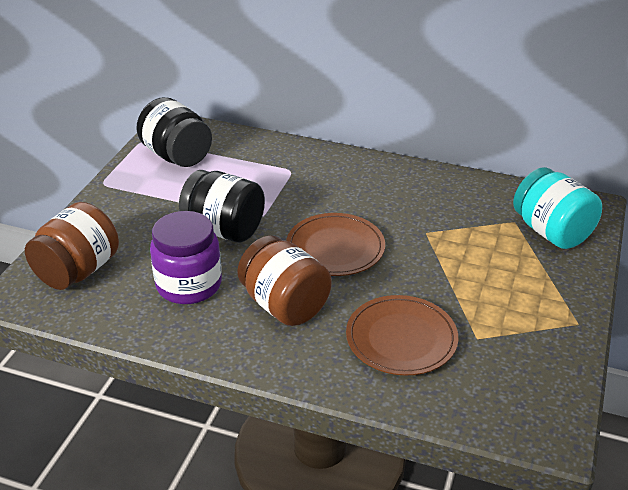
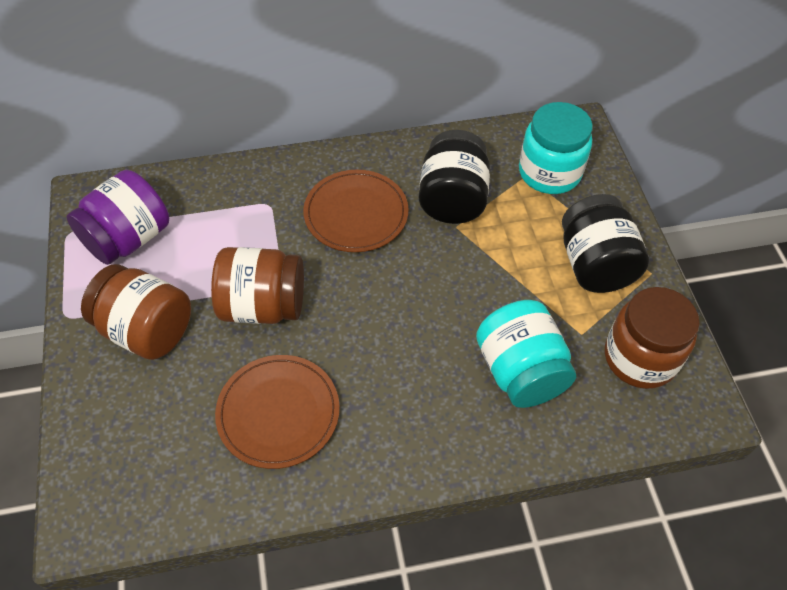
brown jar: 2 -> 3
turquoise jar: 1 -> 2

